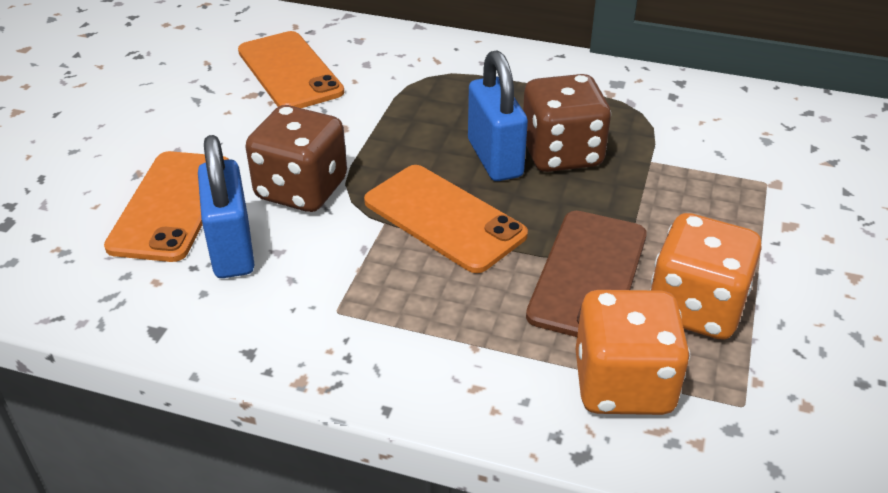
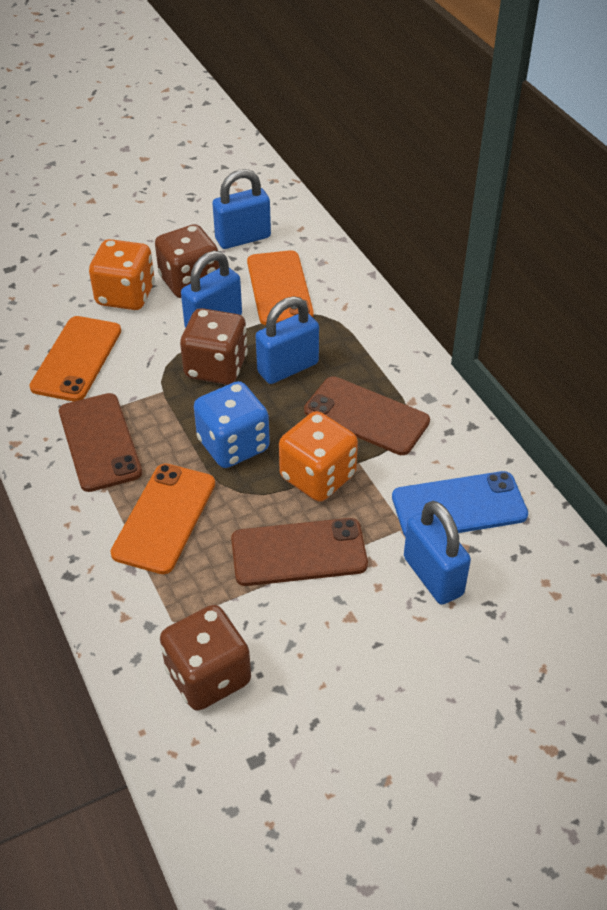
blue dice: 0 -> 1
blue padlock: 2 -> 4
blue phone: 0 -> 1
brown dice: 2 -> 3
brown phone: 1 -> 3

